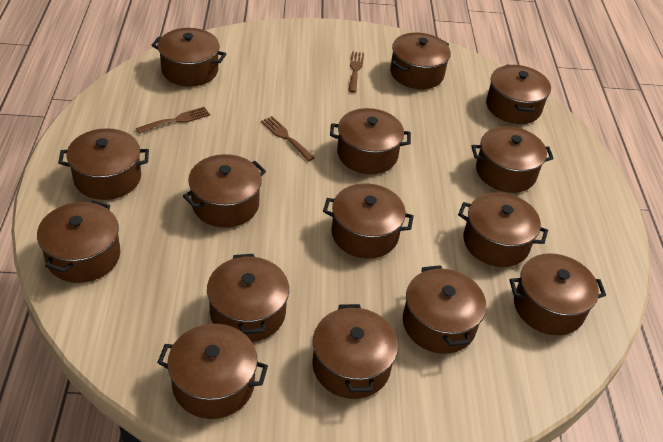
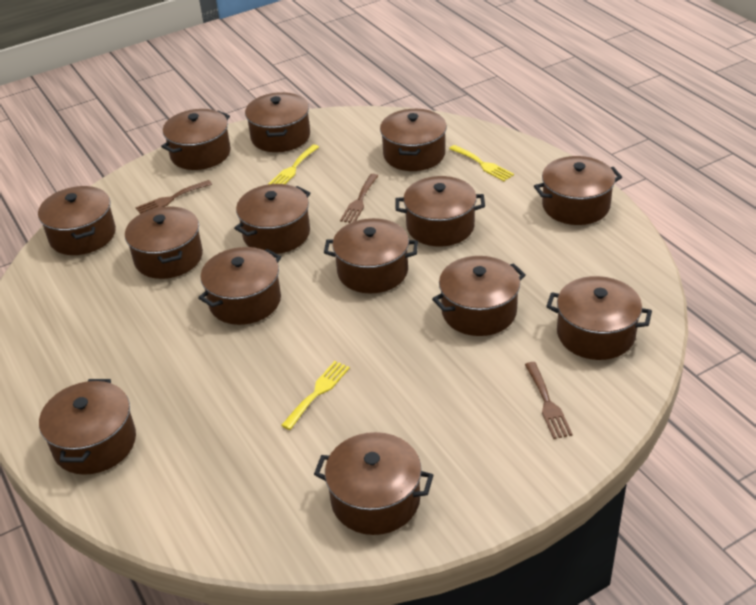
brown pot: 15 -> 14
yellow fork: 0 -> 3

